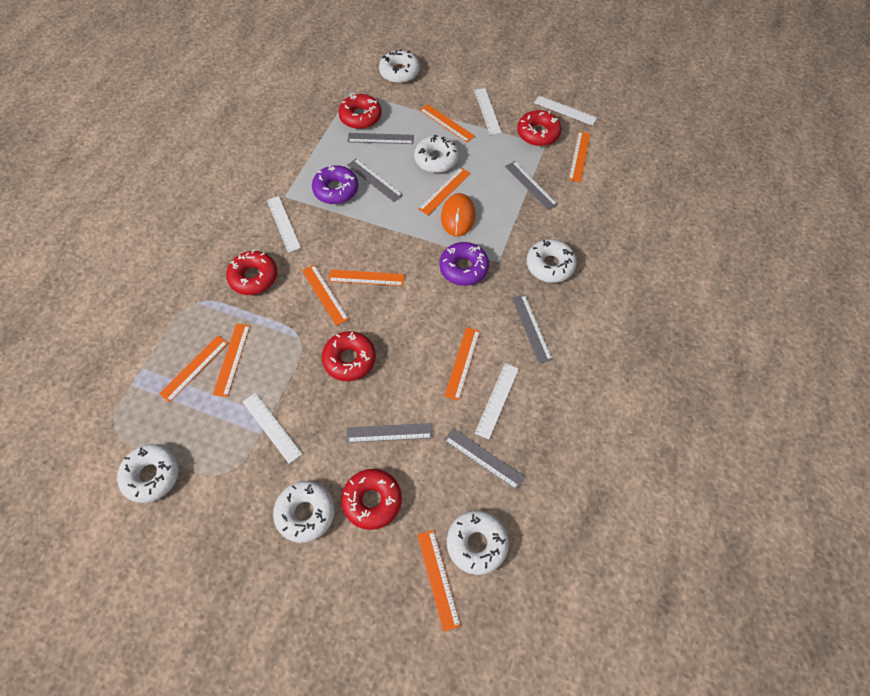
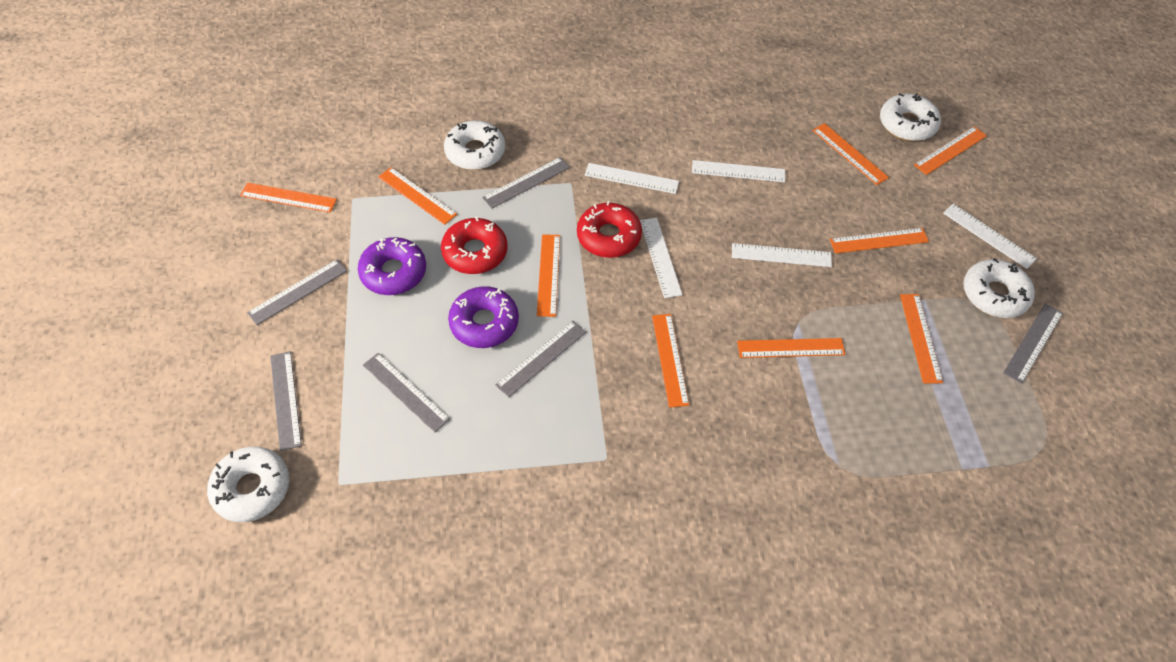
orange mouse: 1 -> 0
red donut: 5 -> 2
white donut: 6 -> 4

